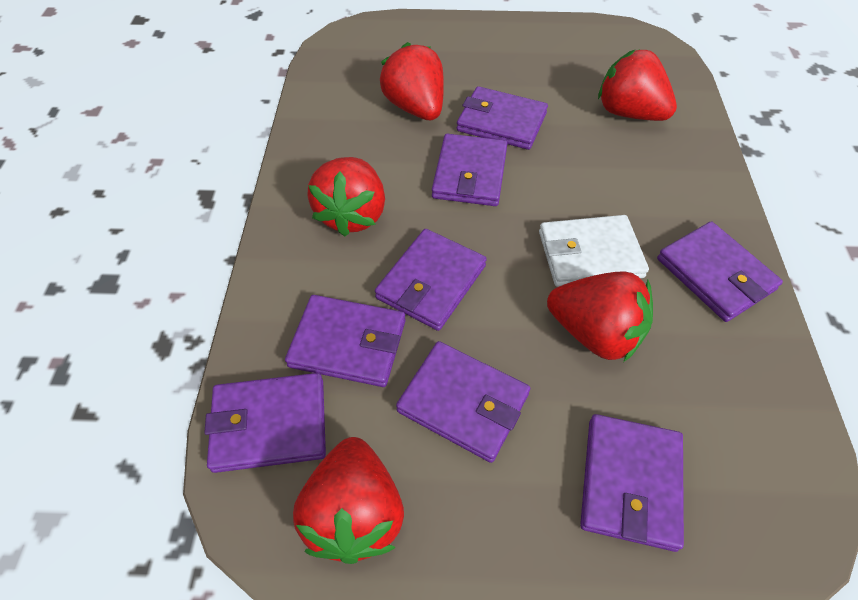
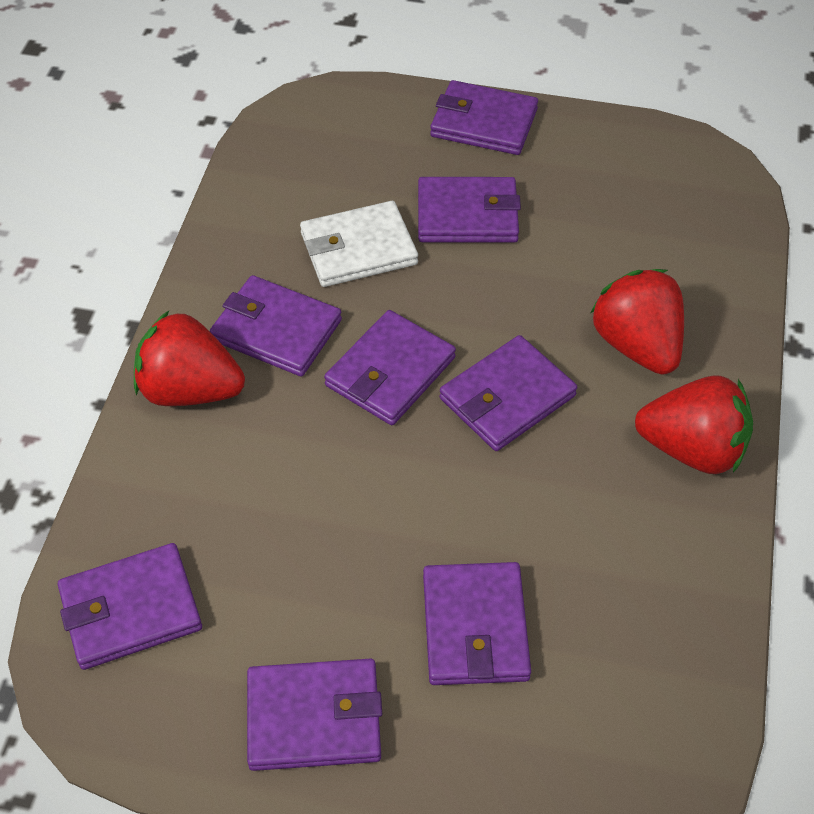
red strawberry: 5 -> 3

